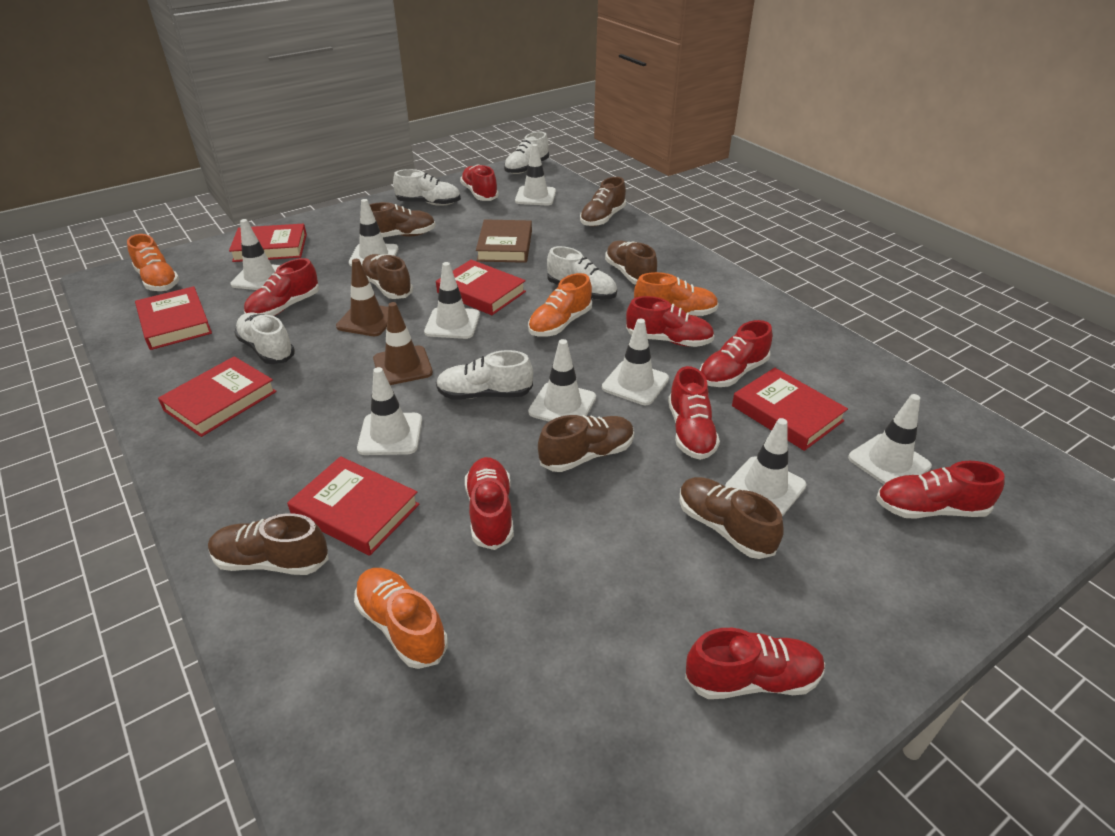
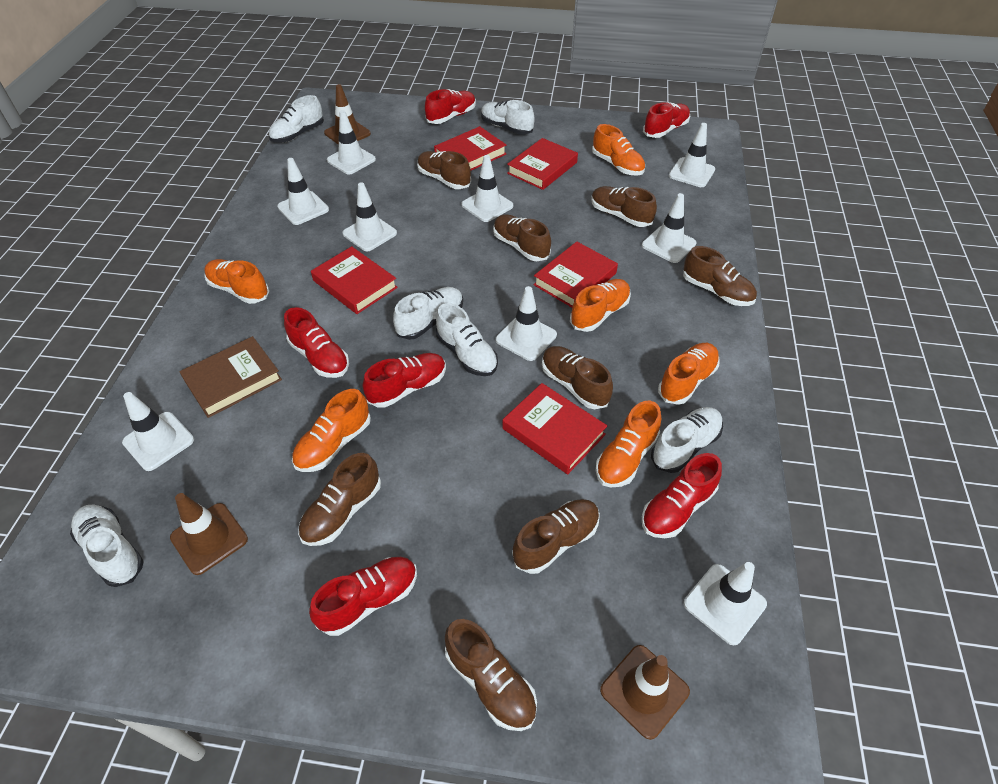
brown shoe: 7 -> 8
brown traffic cone: 2 -> 3
orange shoe: 4 -> 6
red book: 6 -> 5
red shoe: 8 -> 6
white shoe: 5 -> 6

